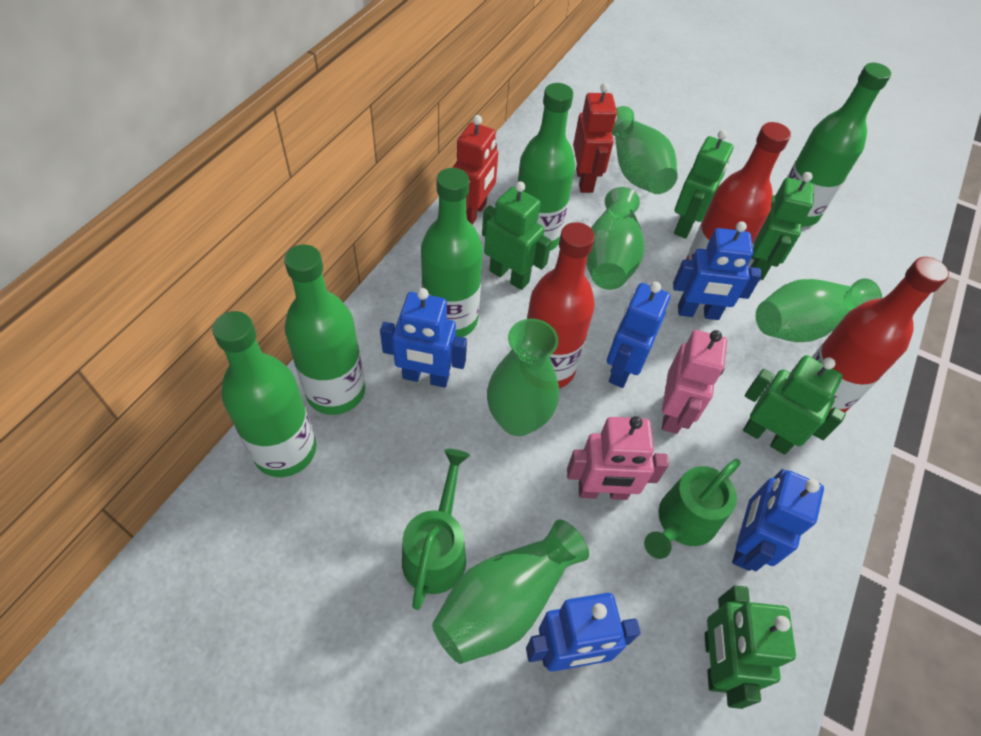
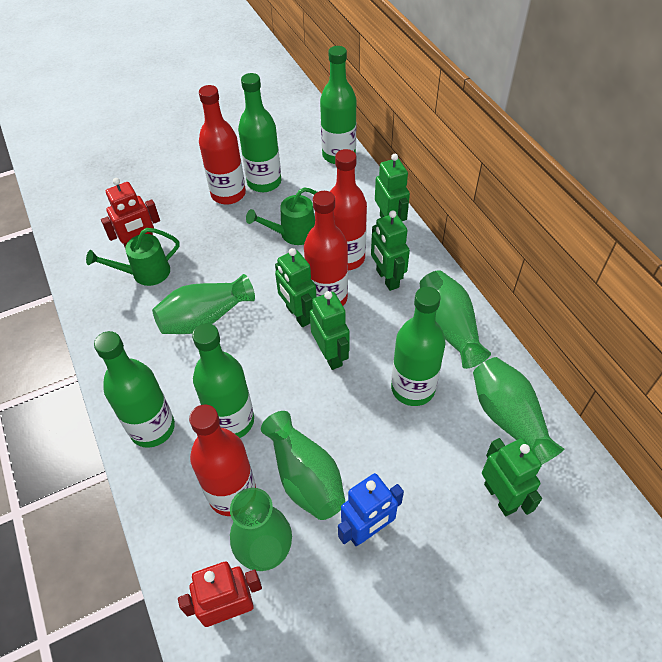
blue robot: 5 -> 1
pink robot: 2 -> 0
red bottle: 3 -> 4

